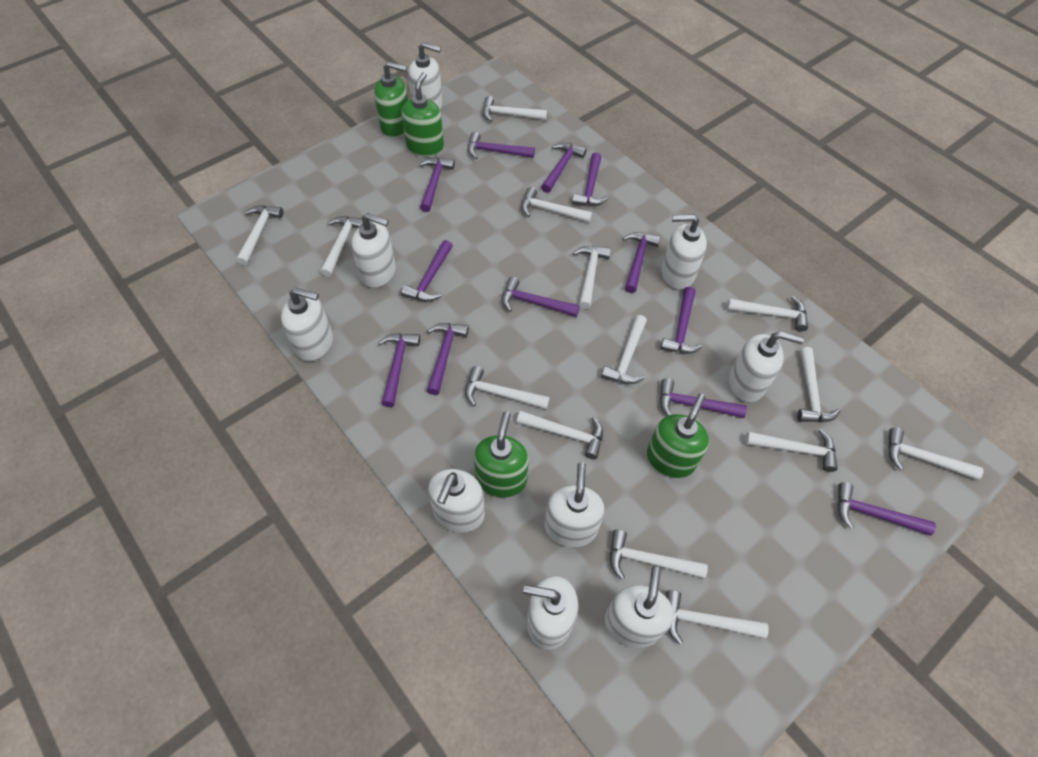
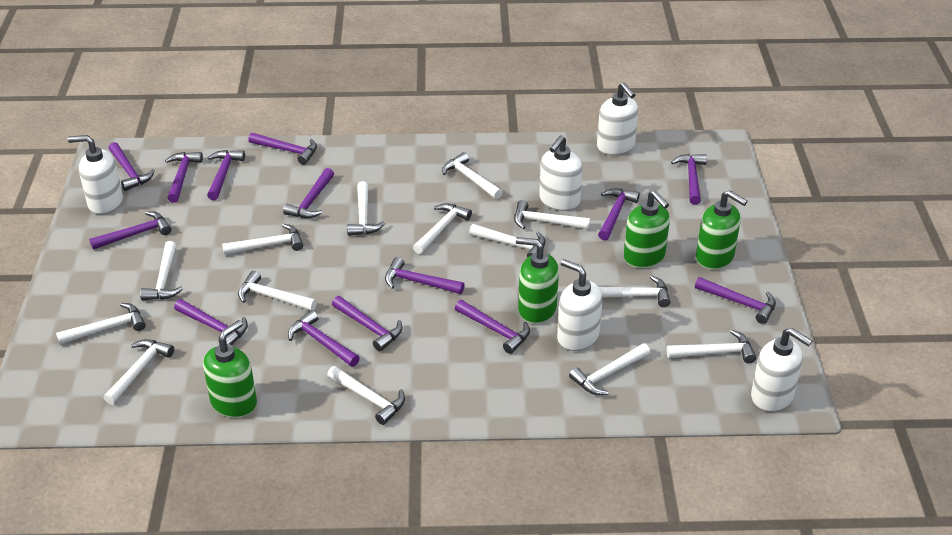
purple hammer: 12 -> 14
white soap dispenser: 9 -> 5

